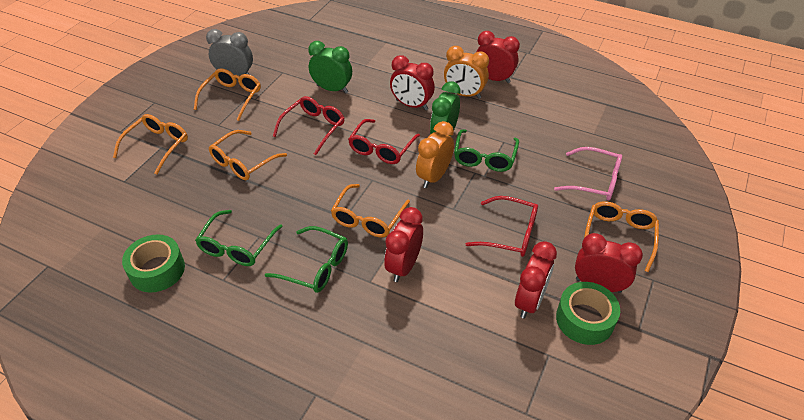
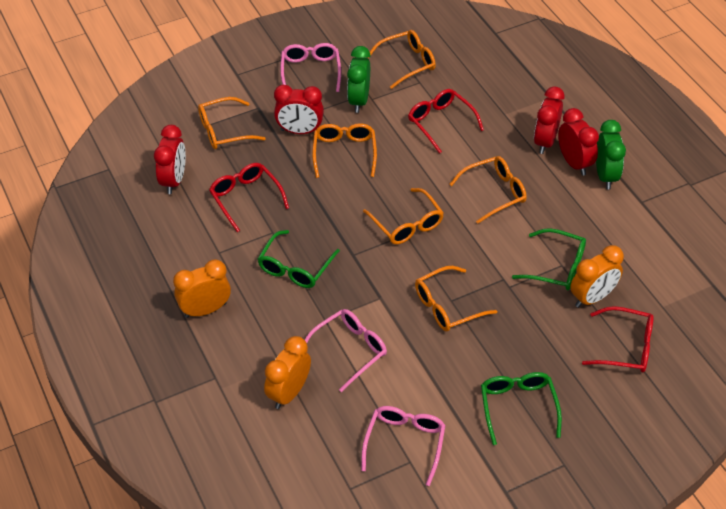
green tape: 2 -> 0
grey clock: 1 -> 0
orange clock: 2 -> 3
orange glasses: 5 -> 6
pink glasses: 1 -> 3
red clock: 5 -> 4

